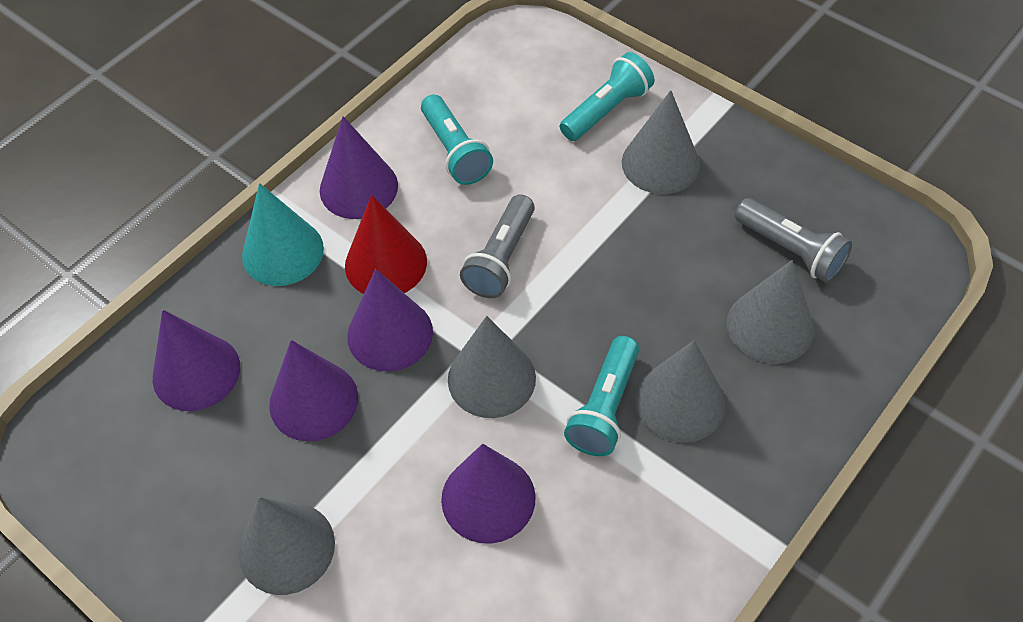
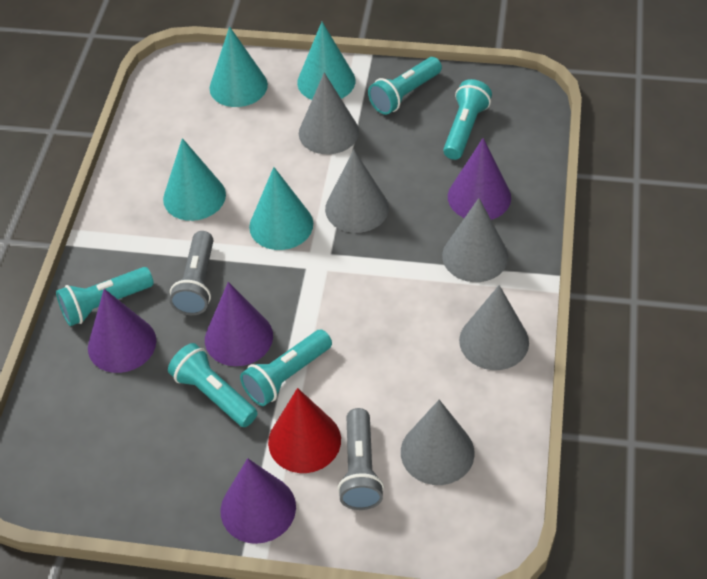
purple cone: 5 -> 4
turquoise cone: 1 -> 4
turquoise flashlight: 3 -> 5

